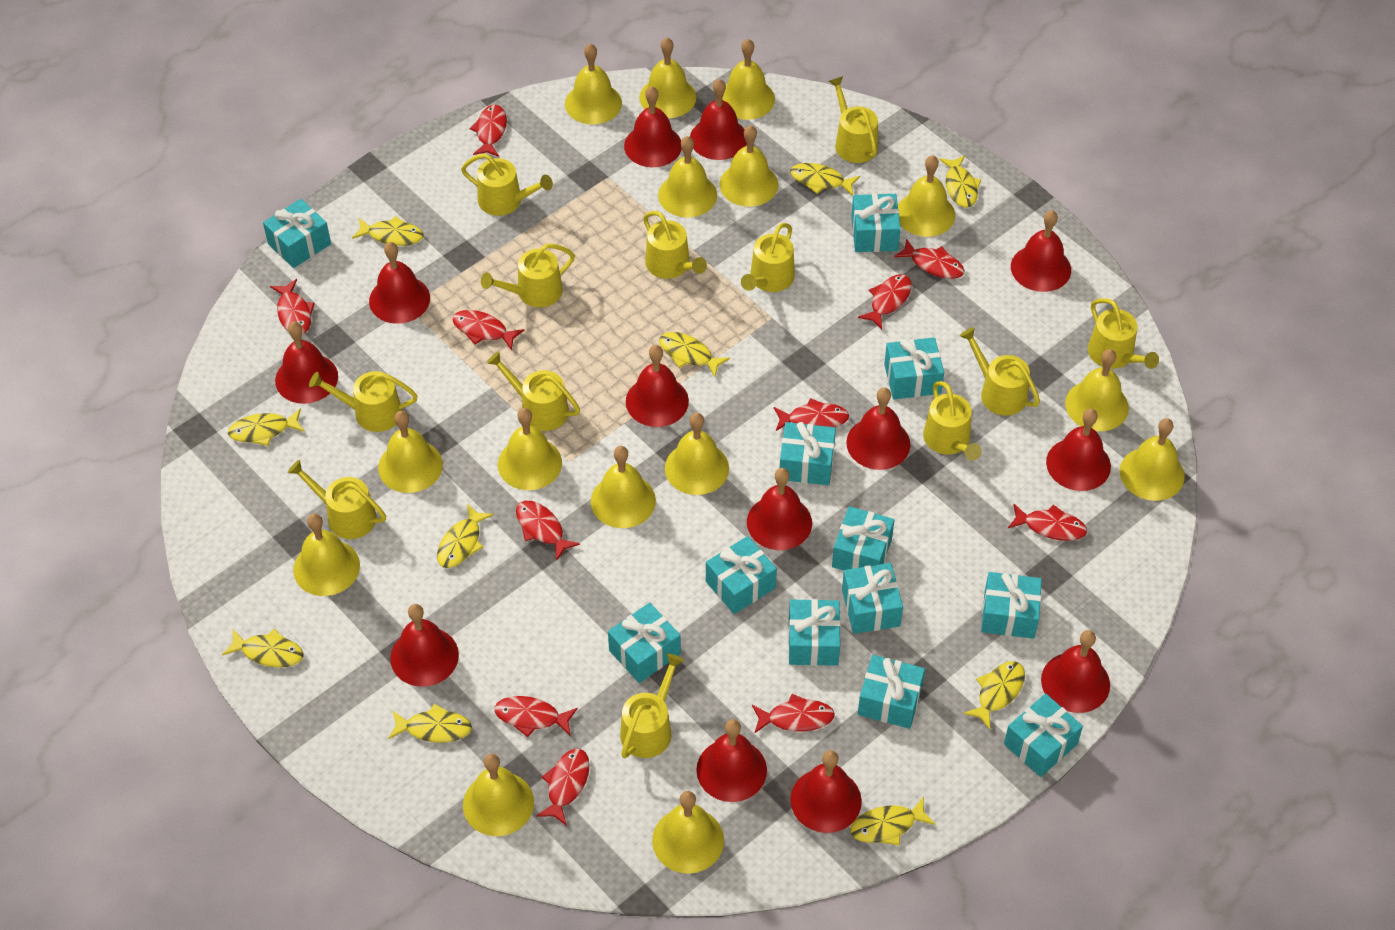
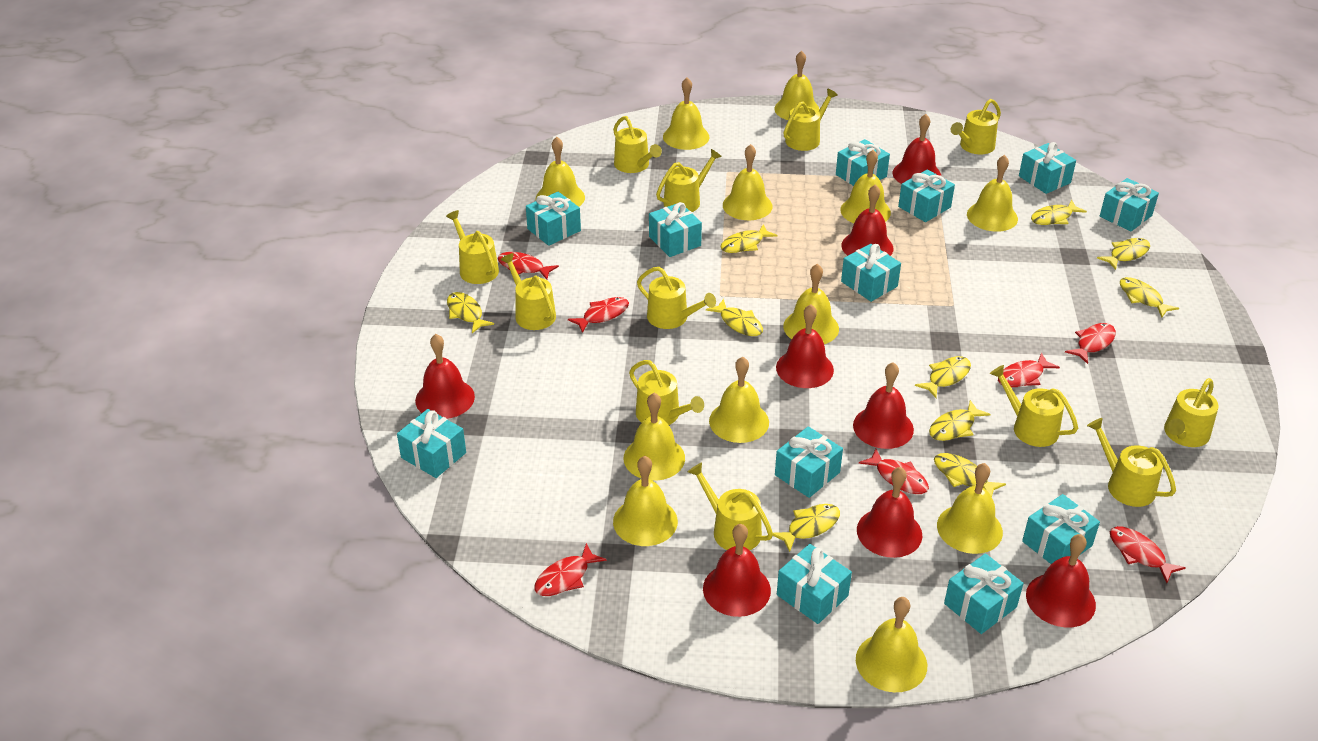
red bell: 13 -> 8
red fish: 11 -> 7
yellow bell: 15 -> 12

